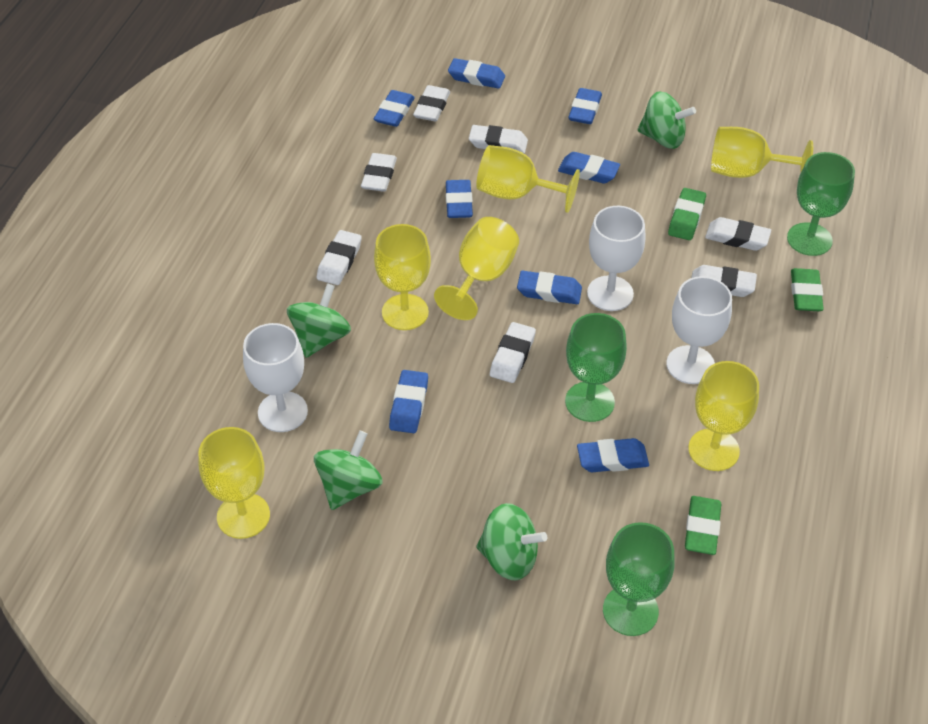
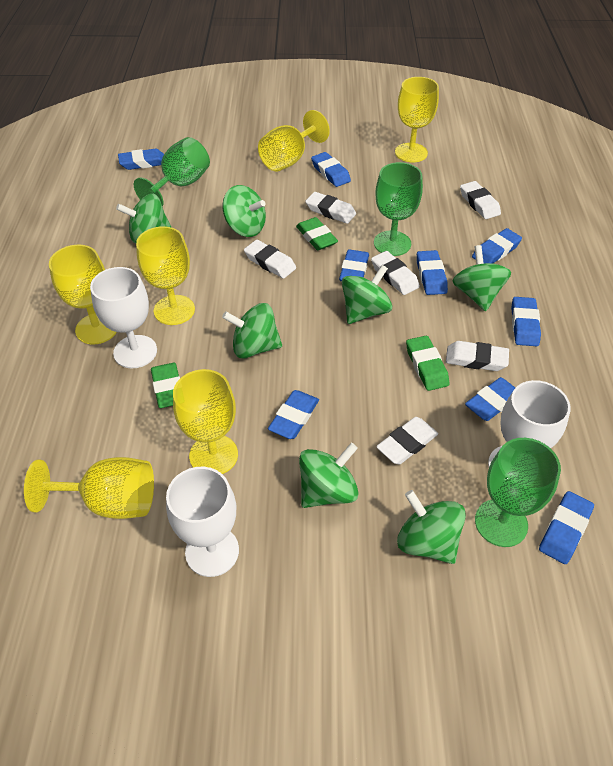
blue eraser: 8 -> 9
green spinning top: 4 -> 7
white eraser: 7 -> 6

